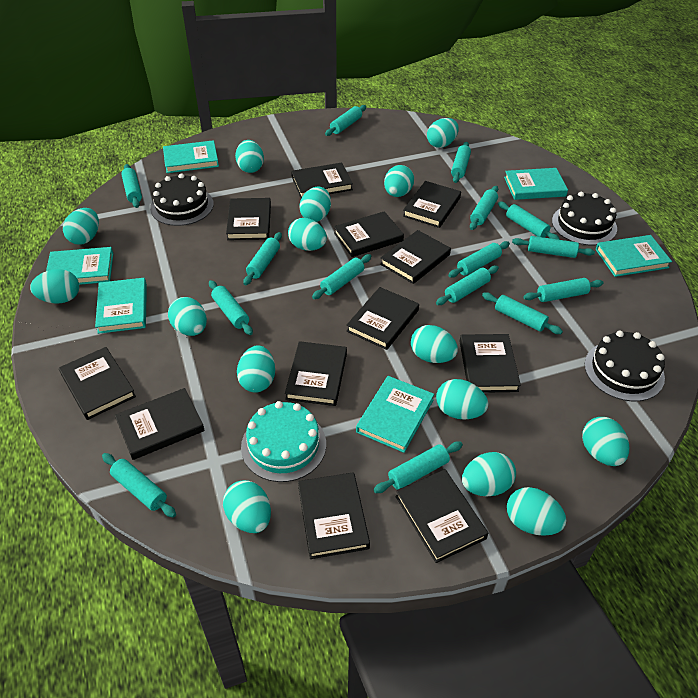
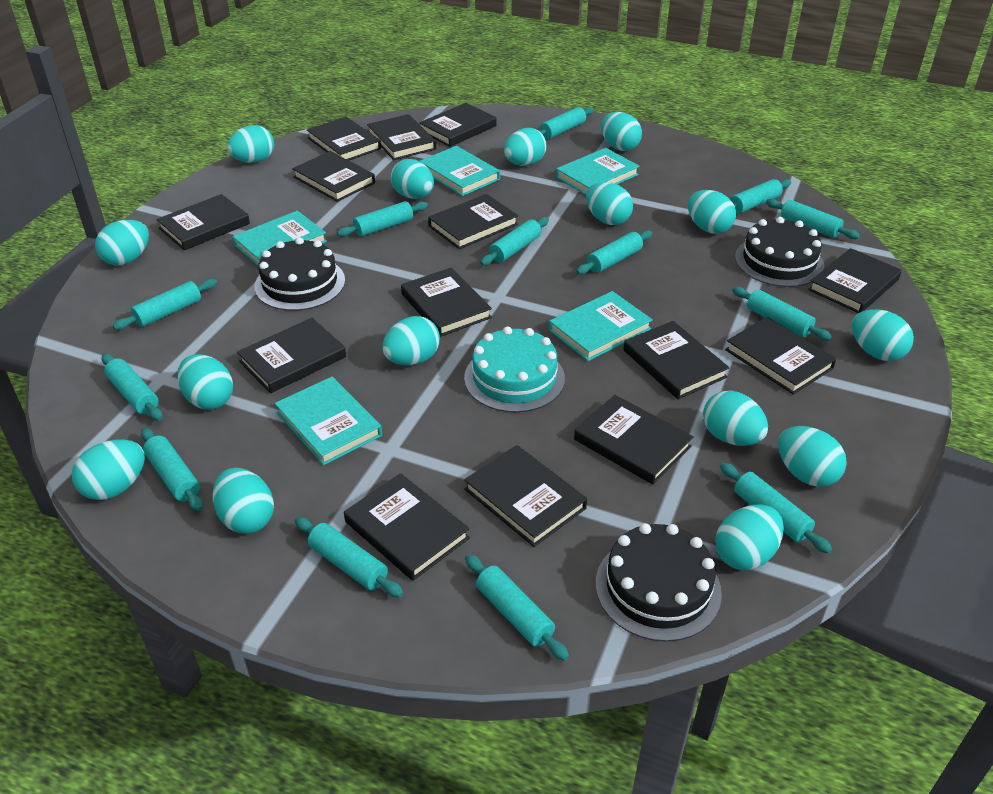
black book: 12 -> 14
turquoise book: 6 -> 5
turquoise rolling pin: 15 -> 13

